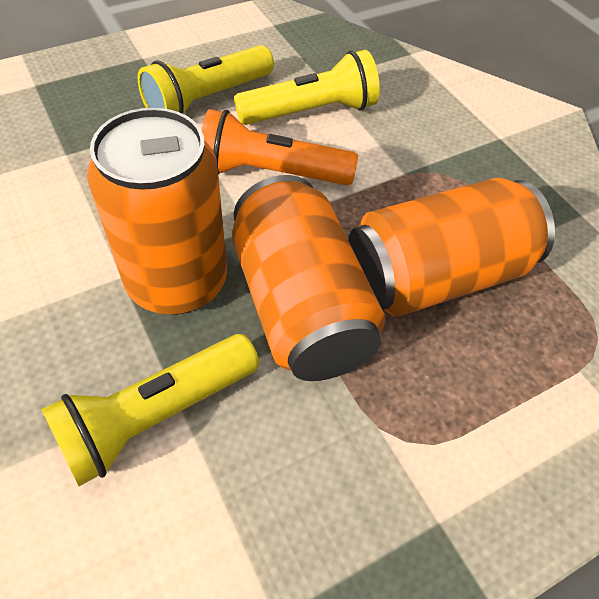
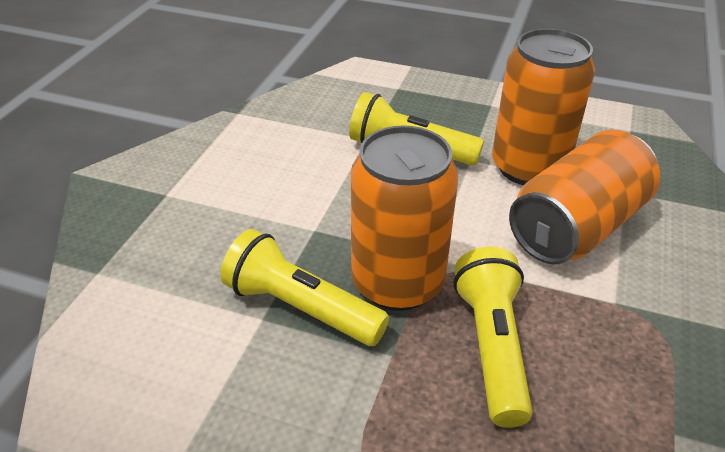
orange flashlight: 1 -> 0

